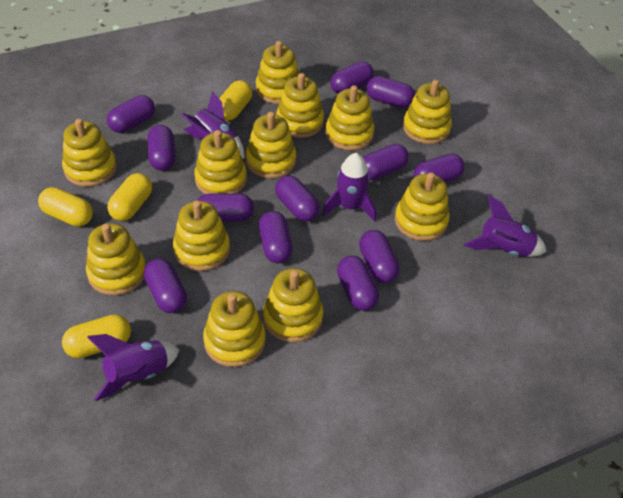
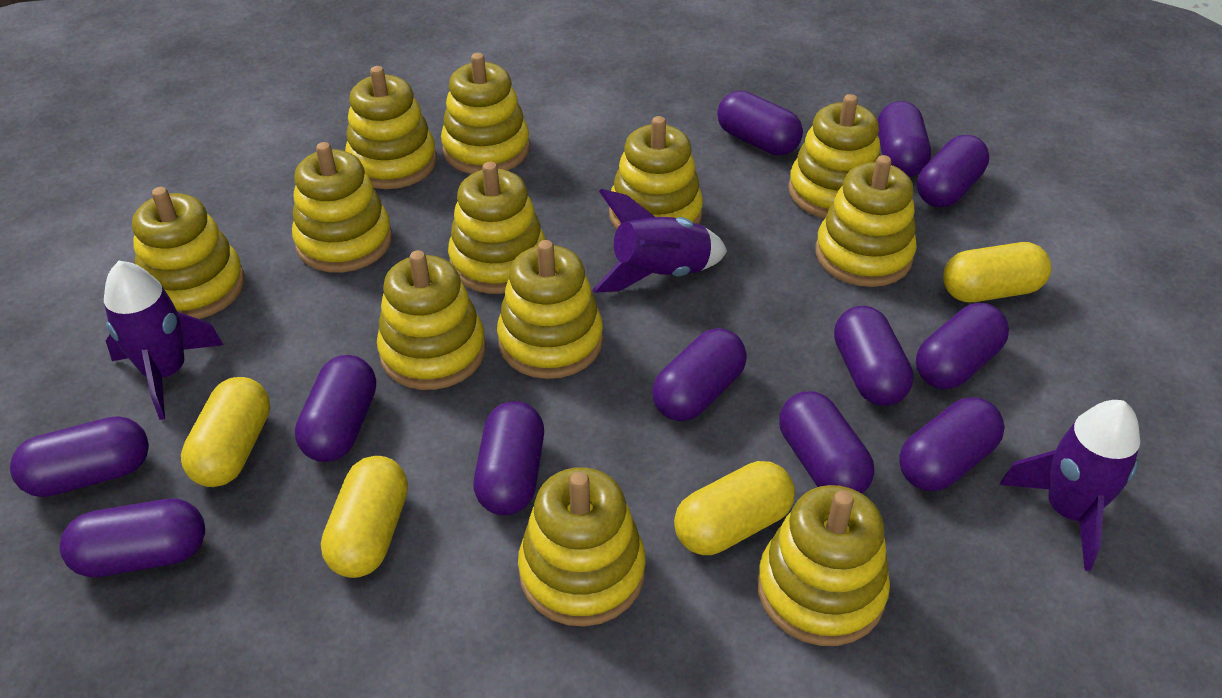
purple rocket: 4 -> 3

